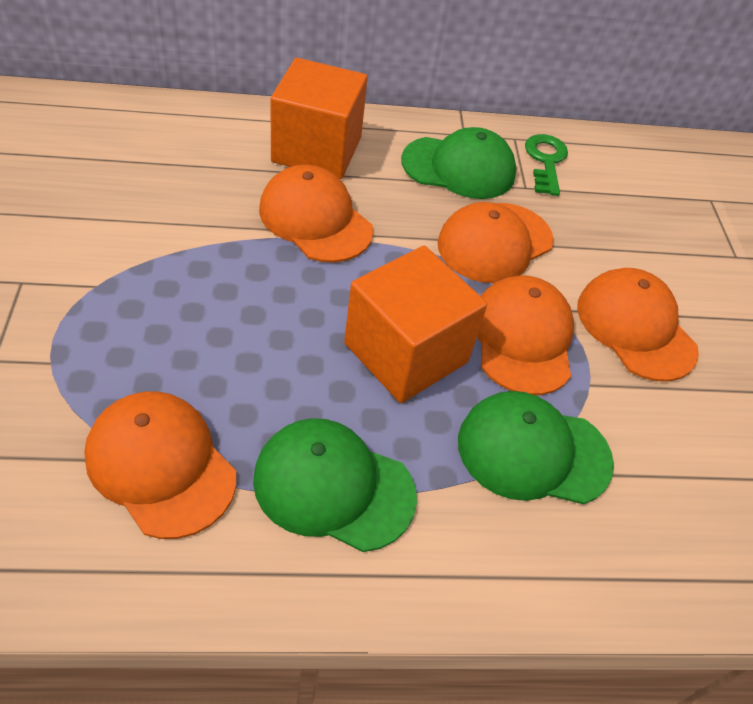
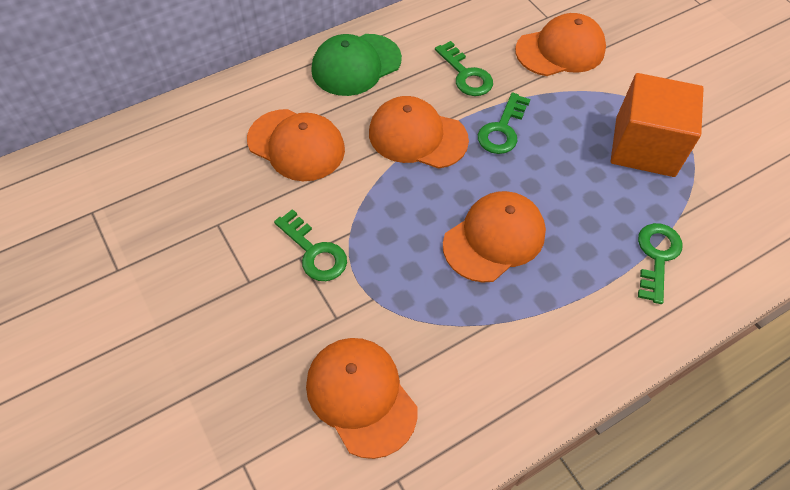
green cap: 3 -> 1
green key: 1 -> 4
orange cube: 2 -> 1

